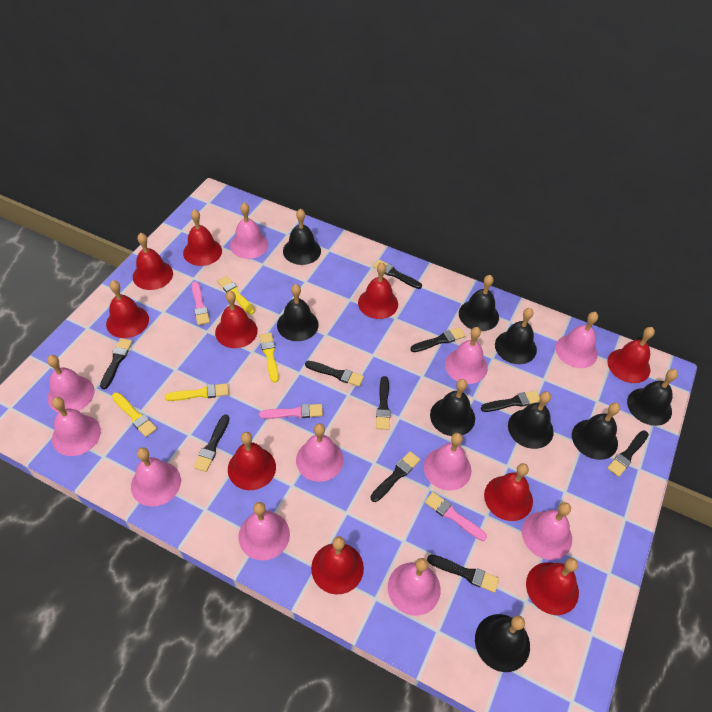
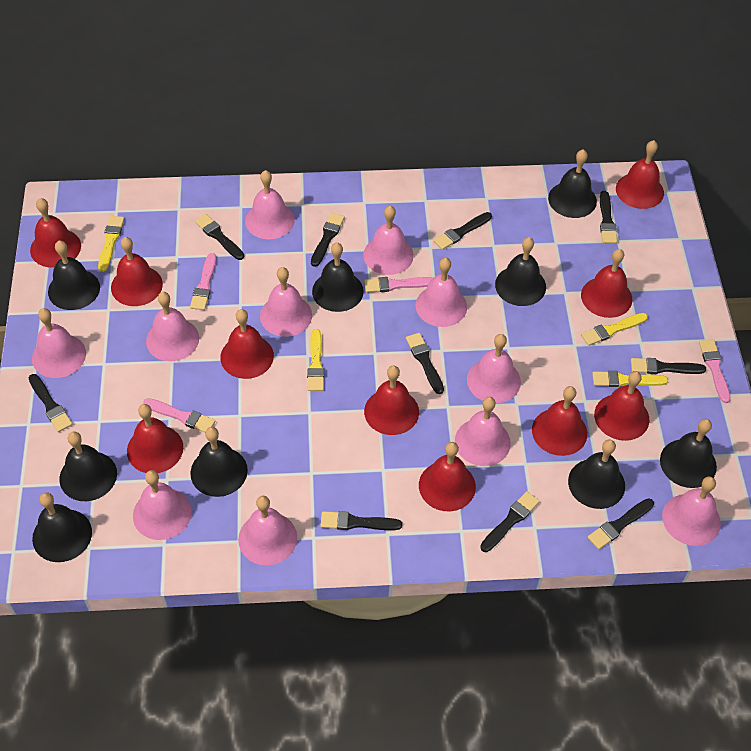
pink brush: 3 -> 4

